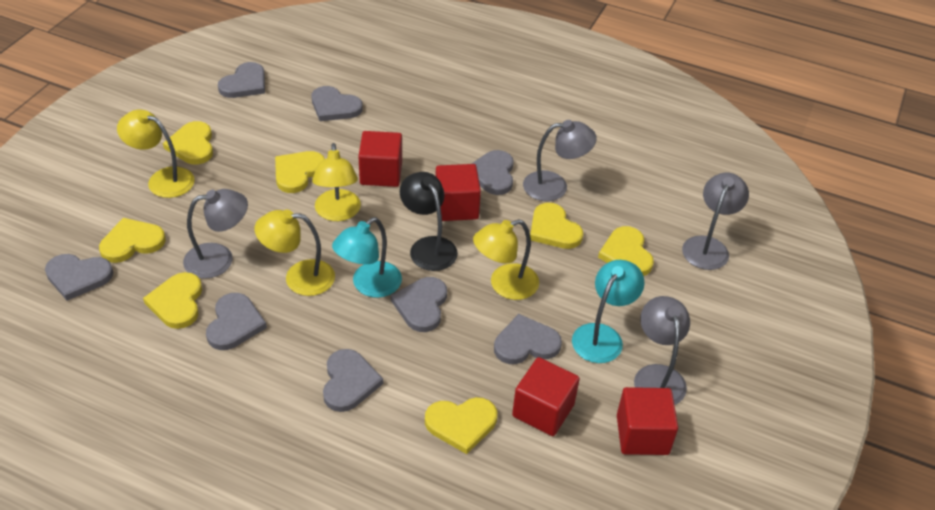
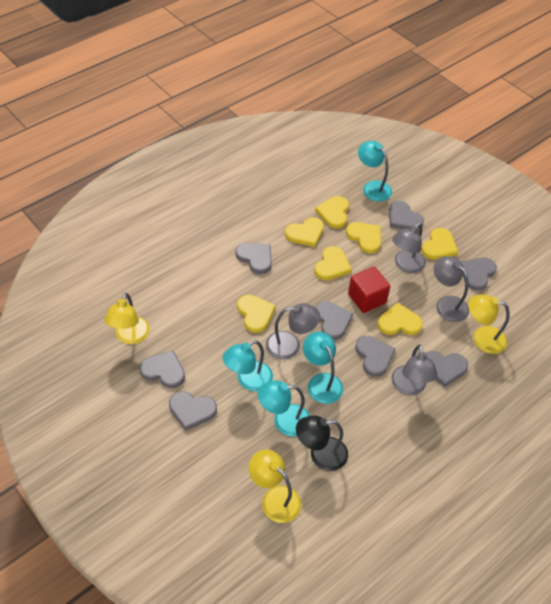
red cube: 4 -> 1
turquoise lamp: 2 -> 4
yellow lamp: 4 -> 3

